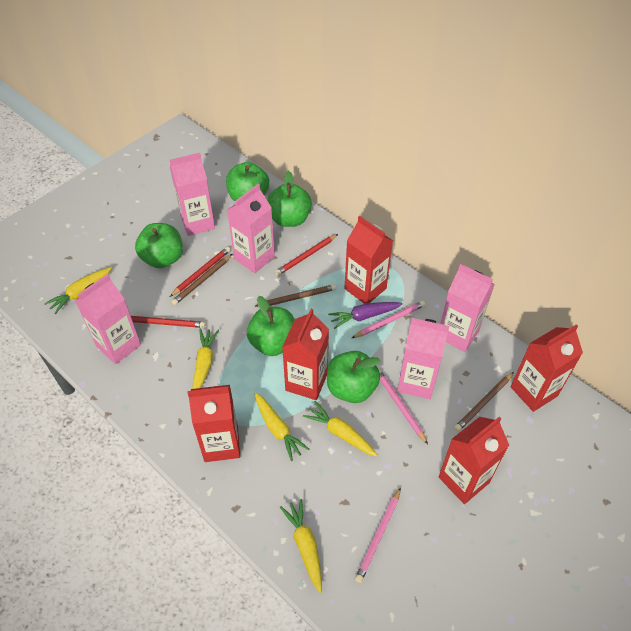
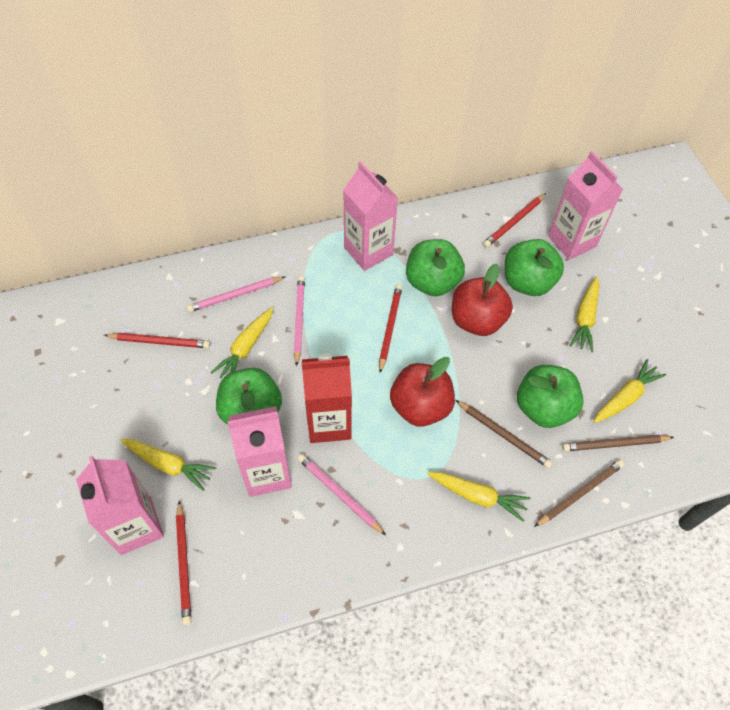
green apple: 5 -> 4
pink carton: 5 -> 4
purple carrot: 1 -> 0
red apple: 0 -> 2
red carton: 5 -> 1
red pencil: 3 -> 4

